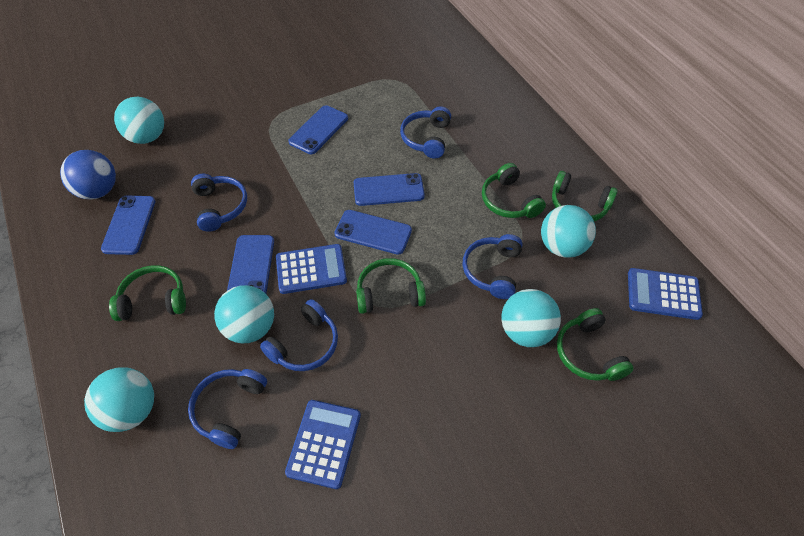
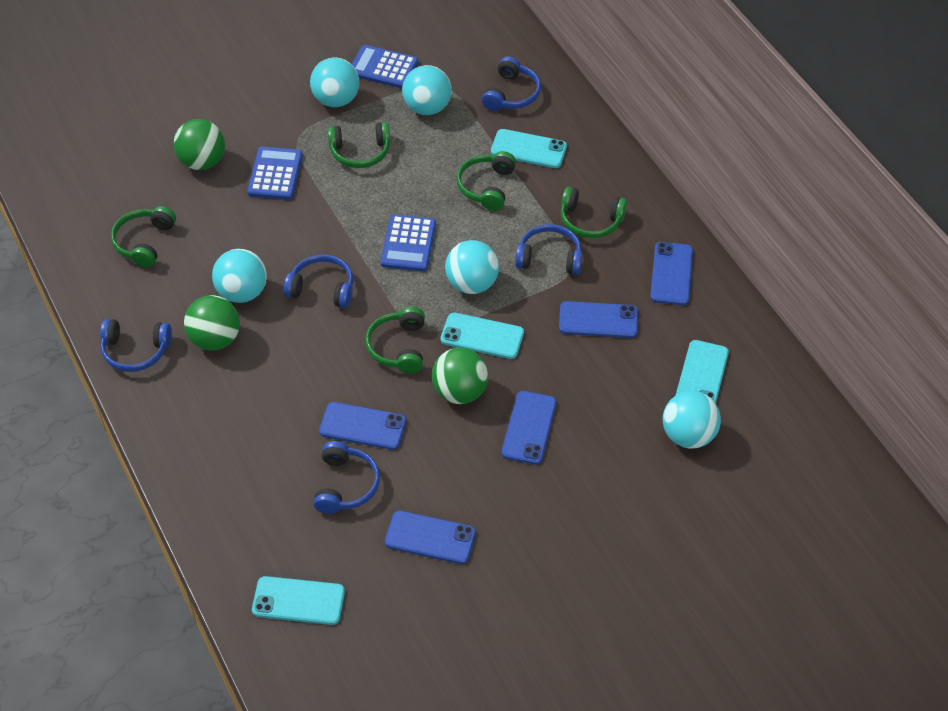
blue ball: 1 -> 0
green ball: 0 -> 3
turquoise phone: 0 -> 4

